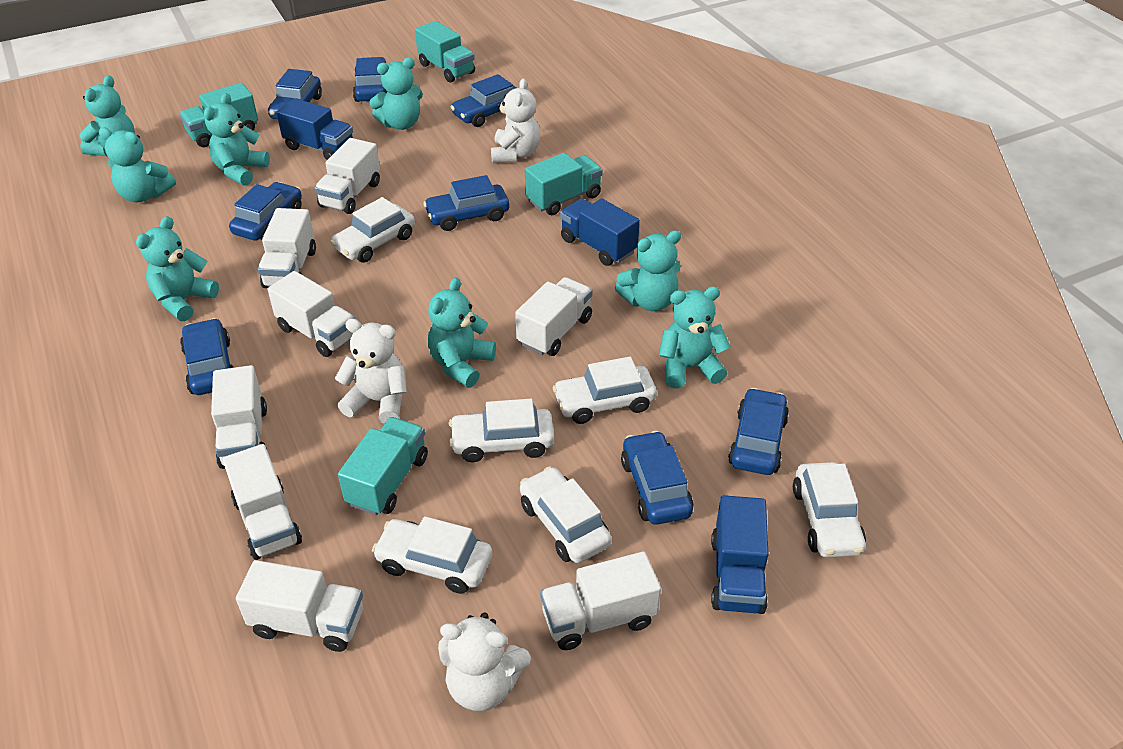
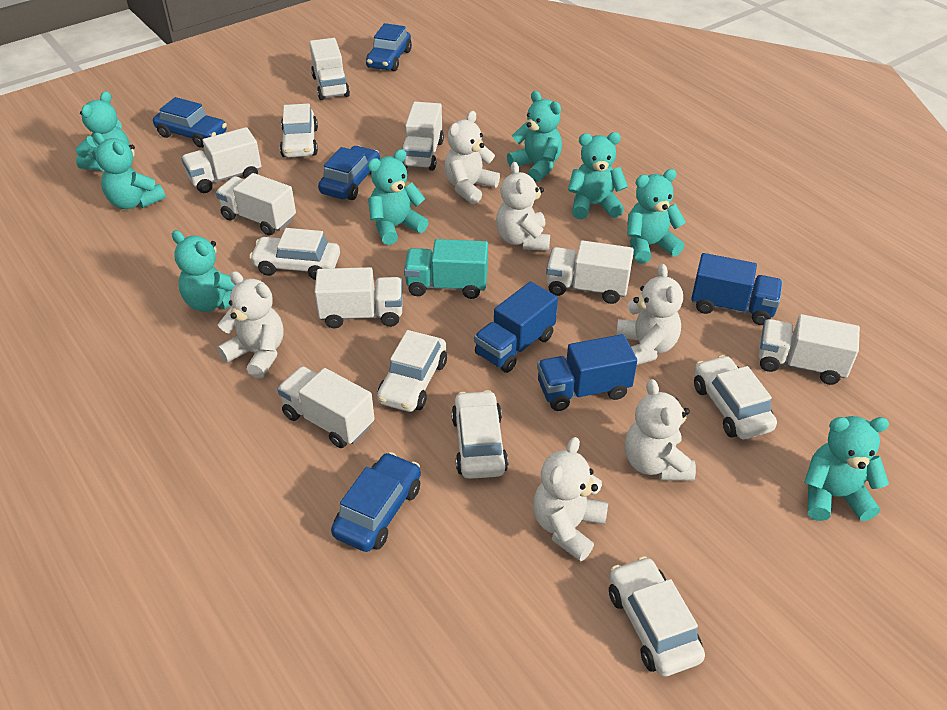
blue car: 8 -> 4
turquoise truck: 4 -> 1
white teddy bear: 3 -> 6

